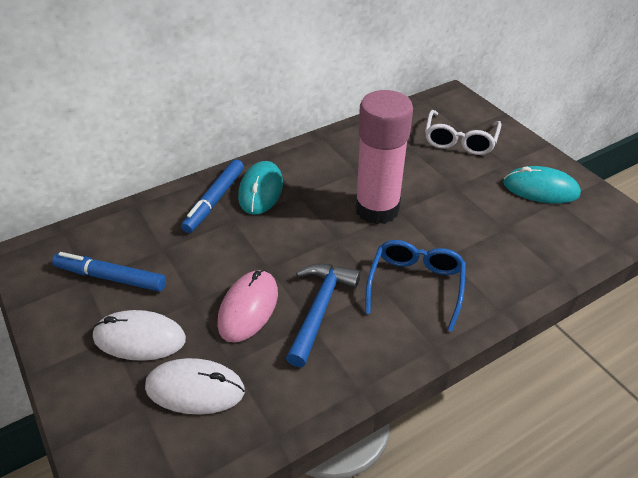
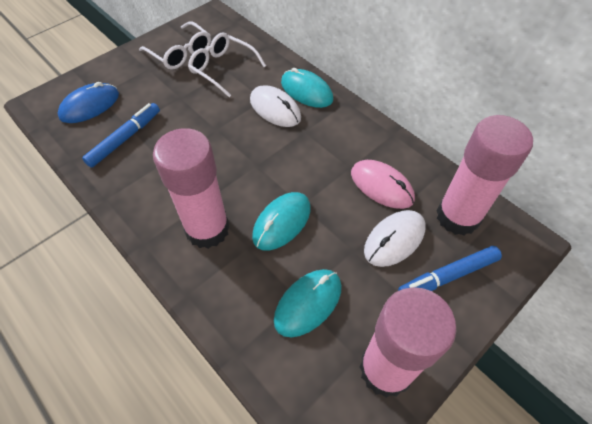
blue glasses: 1 -> 0
blue hammer: 1 -> 0
blue mouse: 0 -> 1
pink glue stick: 1 -> 3
turquoise mouse: 2 -> 3
white glasses: 1 -> 2

